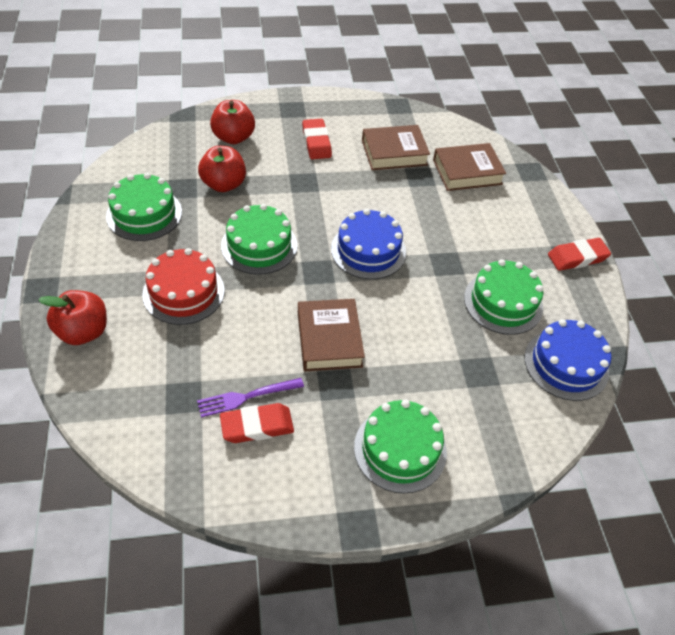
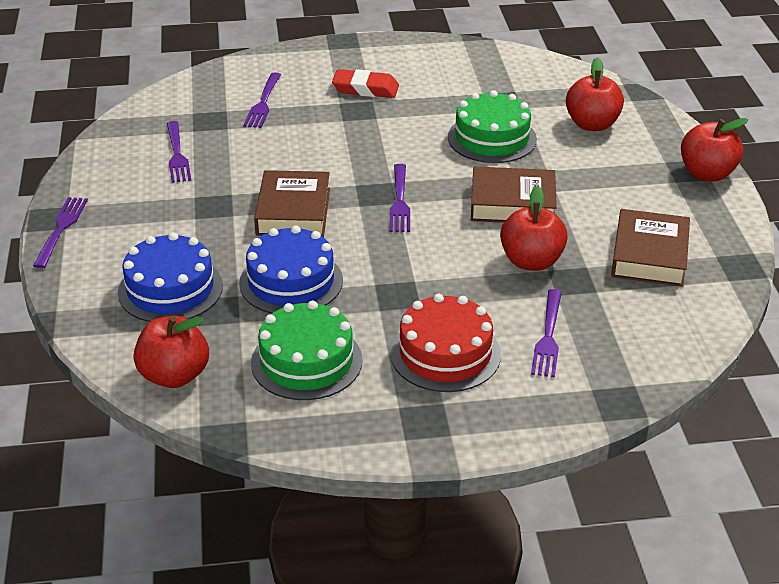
green cake: 4 -> 2
purple fork: 1 -> 5
red apple: 3 -> 4
red eraser: 3 -> 1

